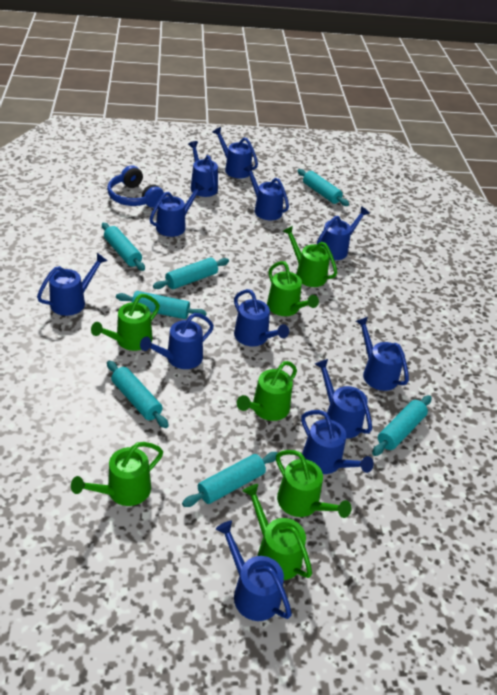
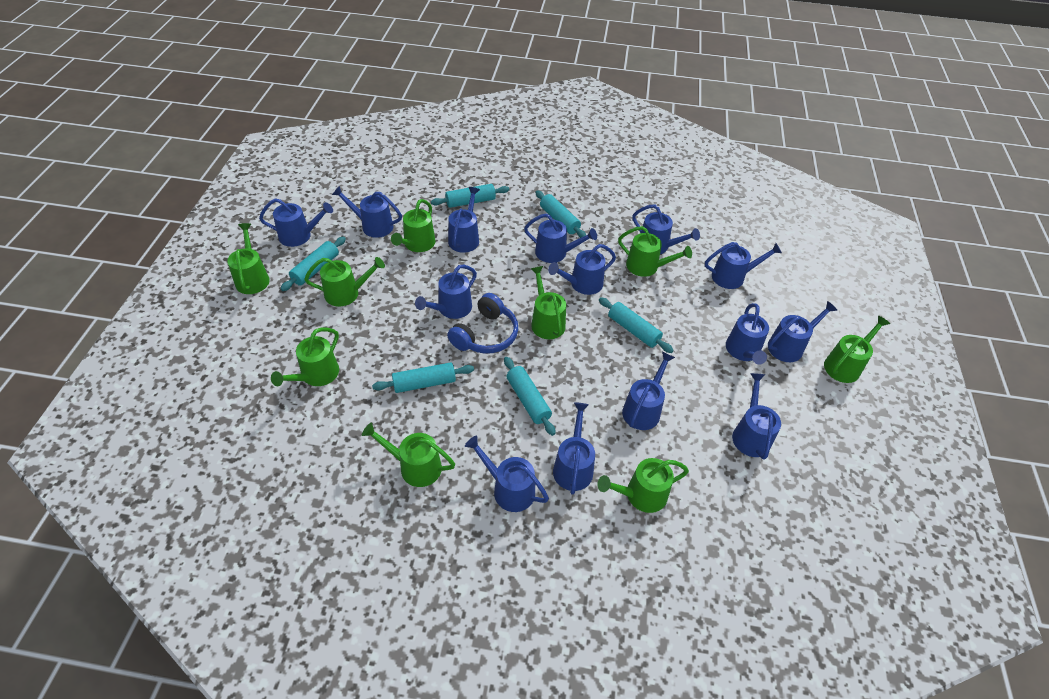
blue watering can: 12 -> 14
green watering can: 7 -> 9
turquoise rolling pin: 7 -> 6

